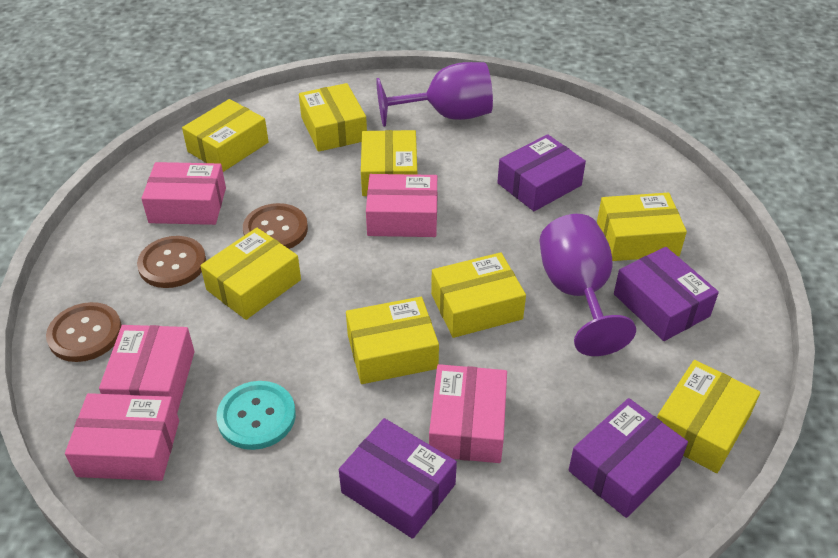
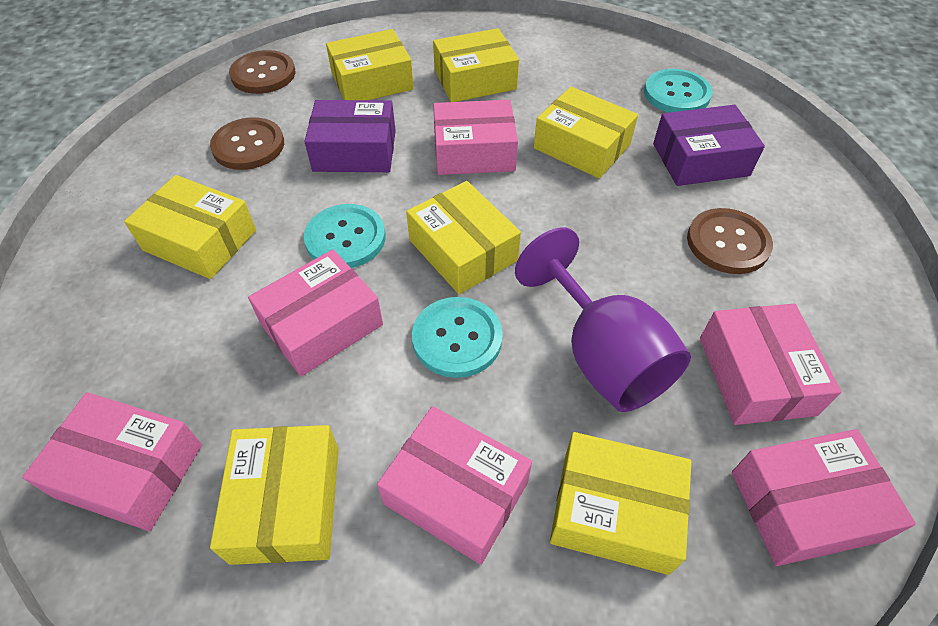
pink box: 5 -> 6
purple box: 4 -> 2
purple goblet: 2 -> 1
turquoise button: 1 -> 3
yellow box: 8 -> 7

